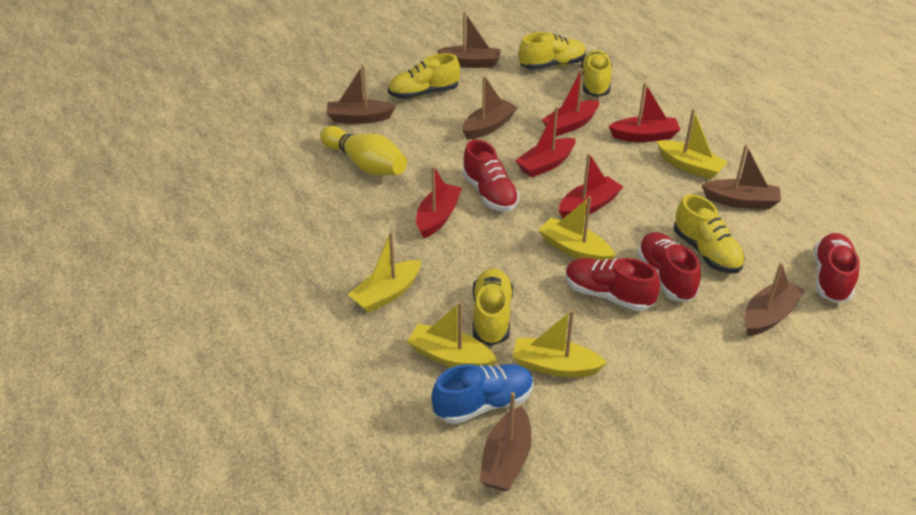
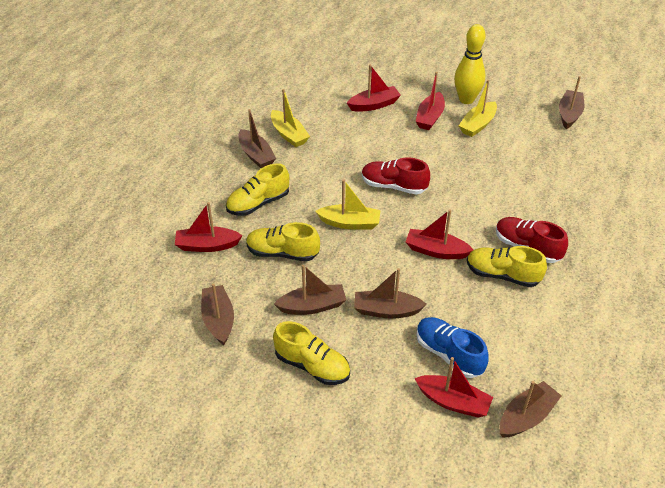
red shoe: 4 -> 2
yellow boat: 5 -> 3
yellow shoe: 5 -> 4

